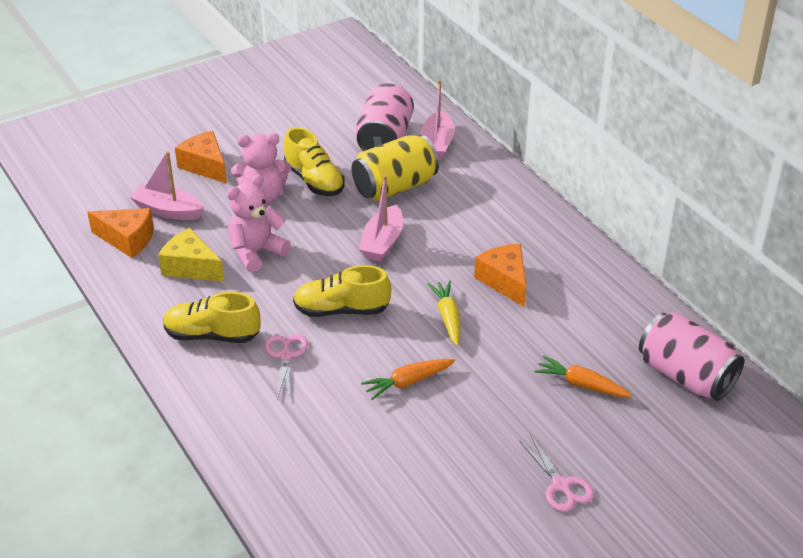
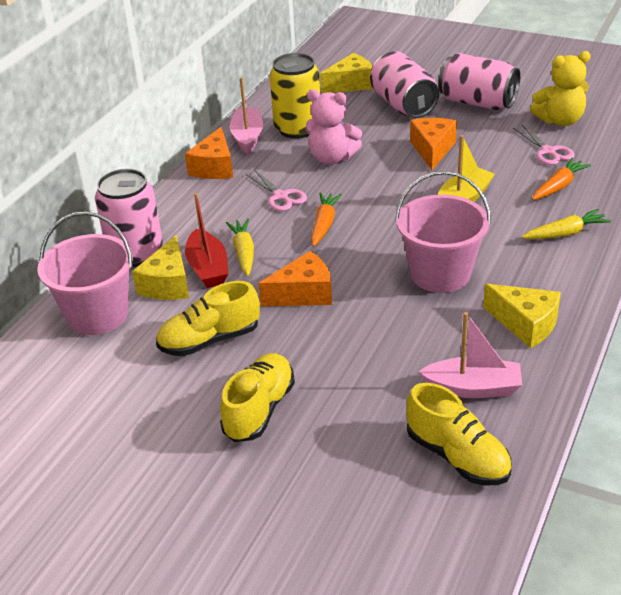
pink boat: 3 -> 2
pink bucket: 0 -> 2
pink can: 2 -> 3
pink teddy bear: 2 -> 1
red boat: 0 -> 1
yellow boat: 0 -> 1
yellow carrot: 1 -> 2
yellow cheese: 1 -> 3
yellow teddy bear: 0 -> 1

